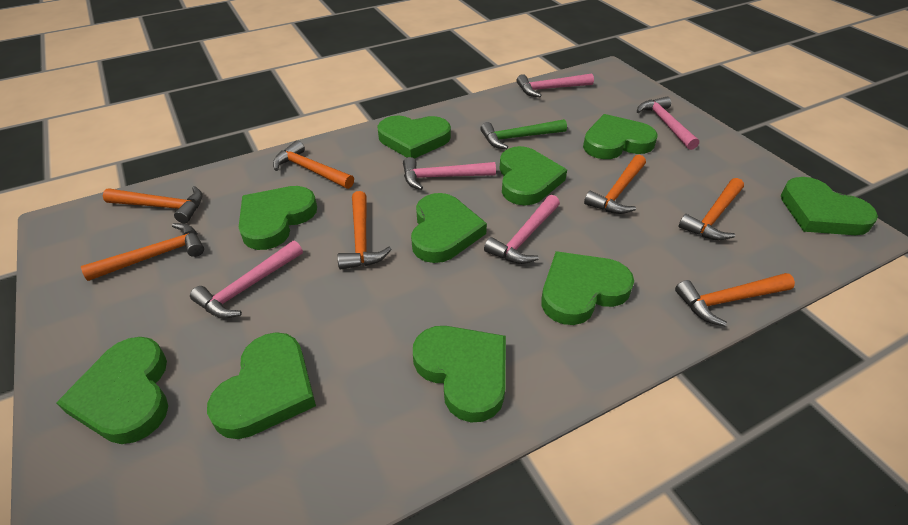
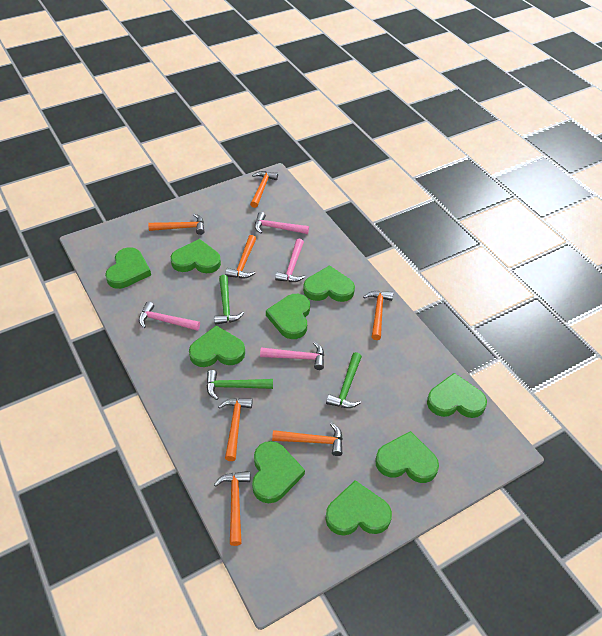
green hammer: 1 -> 3
green heart: 10 -> 9
pink hammer: 5 -> 4

